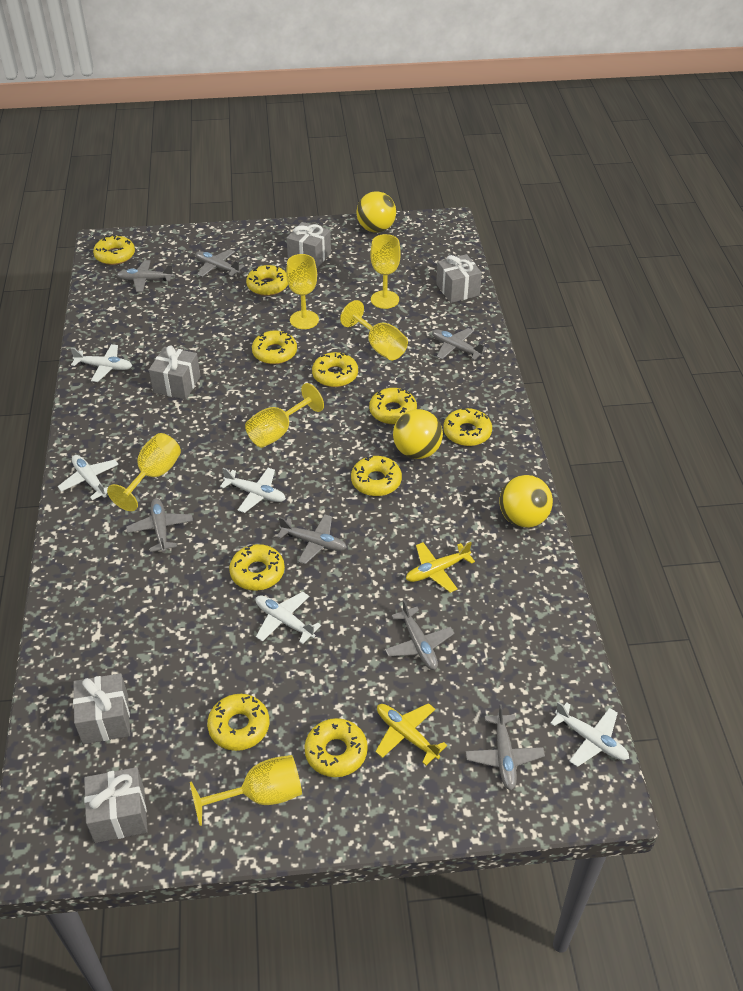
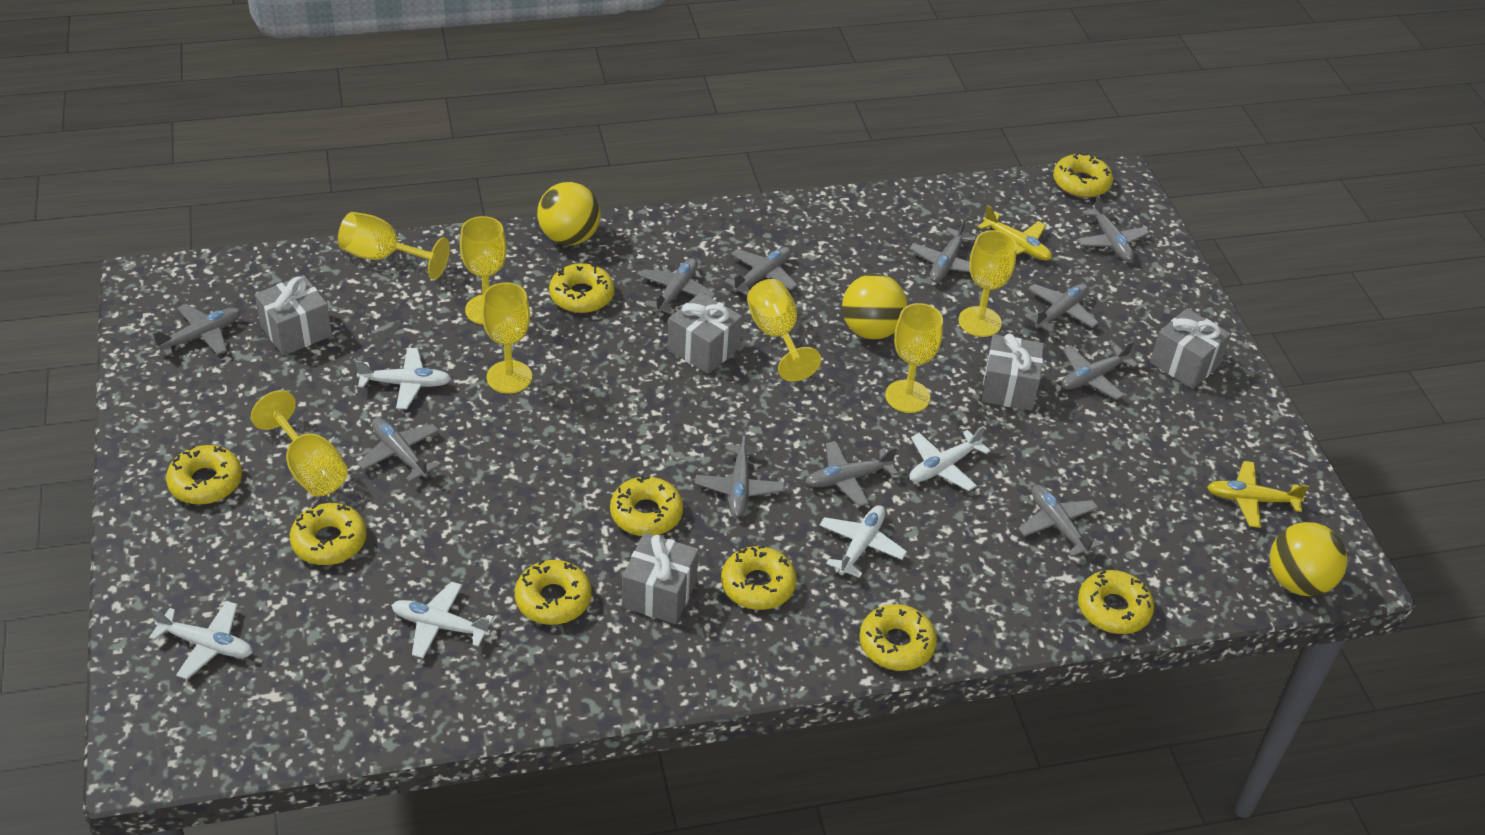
grey plane: 7 -> 11
yellow donut: 10 -> 9
yellow goblet: 6 -> 7

